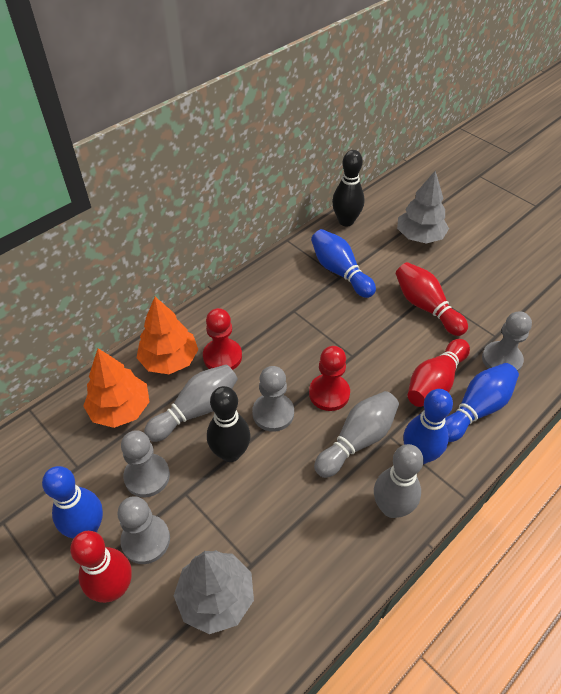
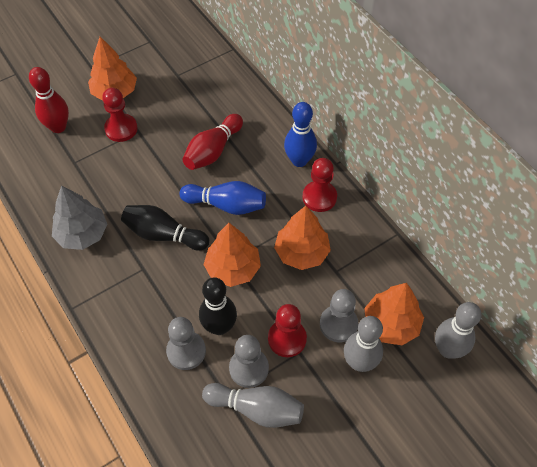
blue bowling pin: 4 -> 2
grey pawn: 4 -> 3
grey tree: 2 -> 1
orange tree: 2 -> 4
red bowling pin: 3 -> 2
red pawn: 2 -> 3

